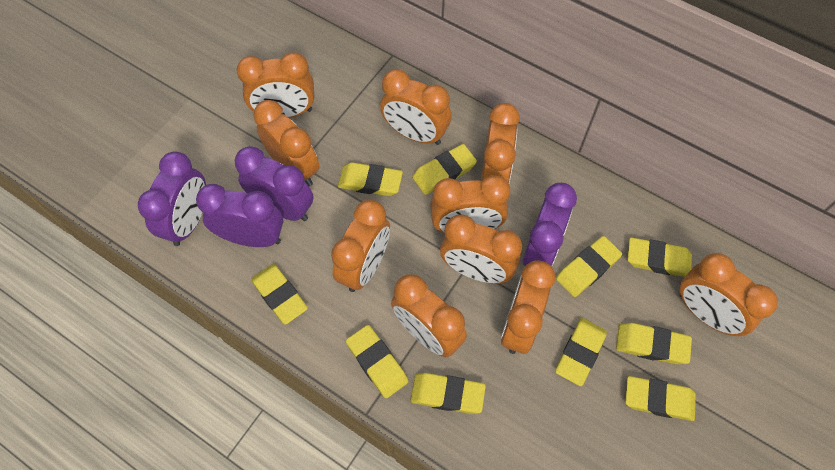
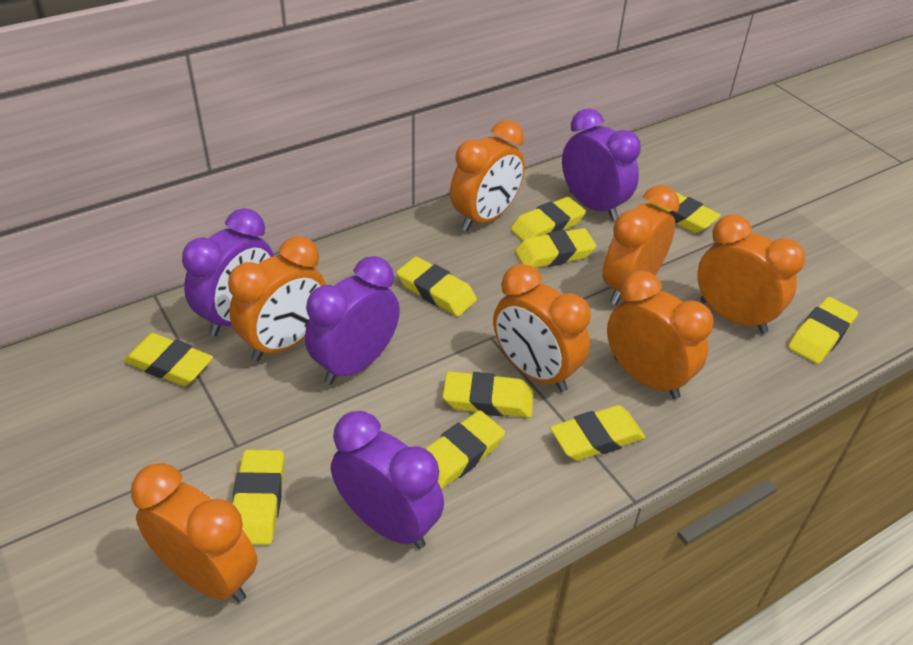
orange clock: 10 -> 7

